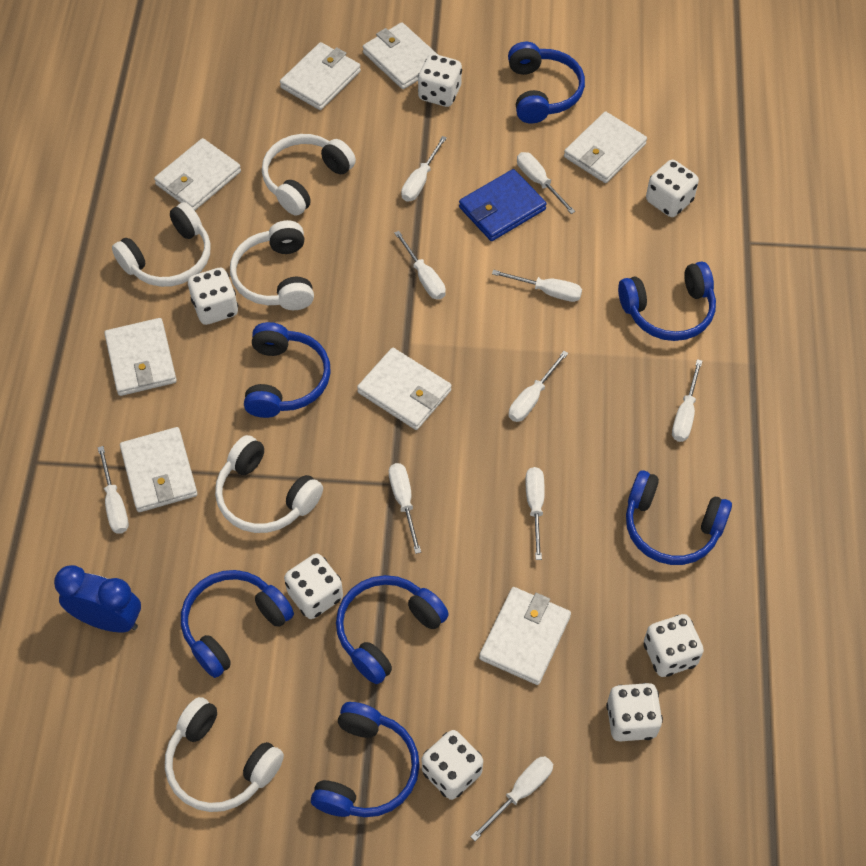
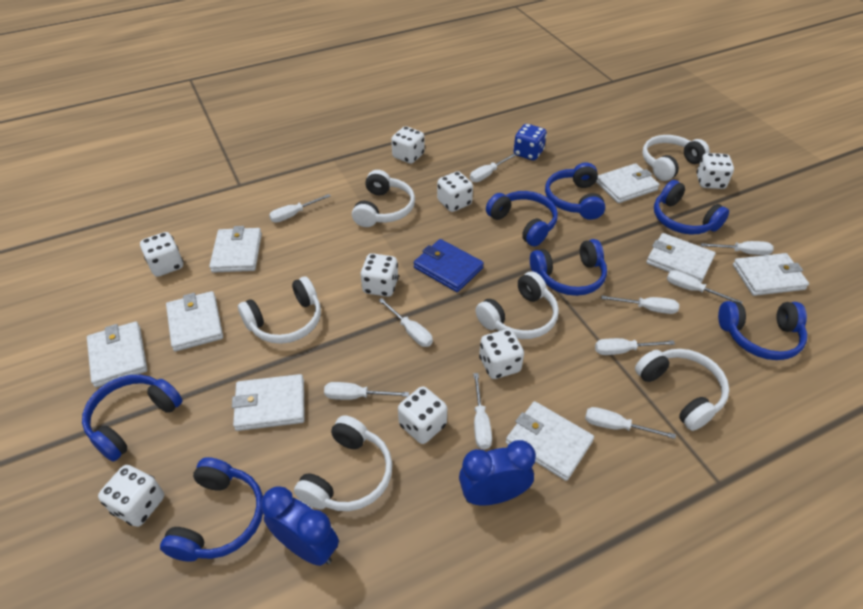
blue clock: 1 -> 2
blue dice: 0 -> 1
white dice: 7 -> 8
white headphones: 5 -> 6

